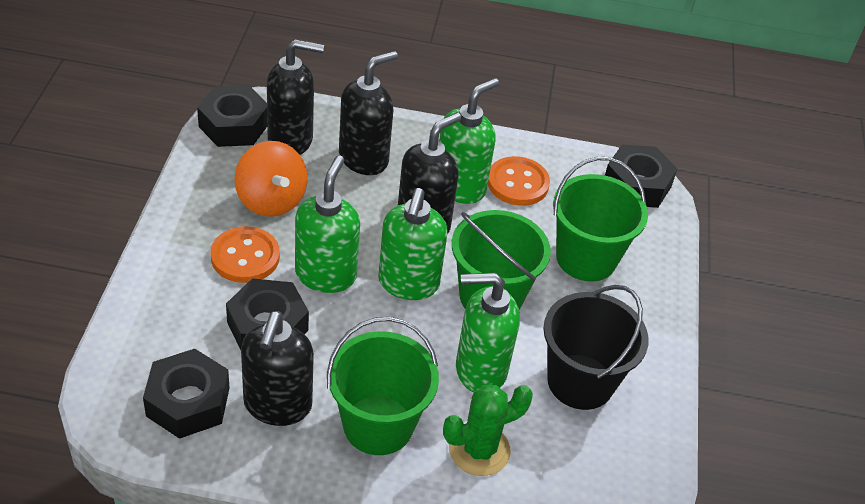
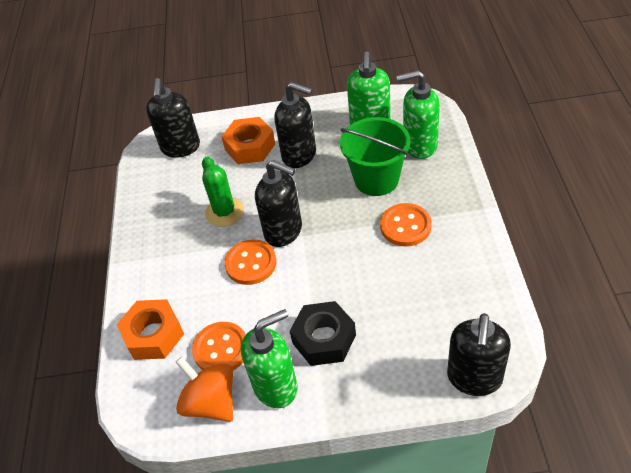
black bucket: 1 -> 0
black nut: 4 -> 1
green bucket: 3 -> 1
green soap dispenser: 4 -> 3
orange button: 2 -> 3
orange nut: 0 -> 2

